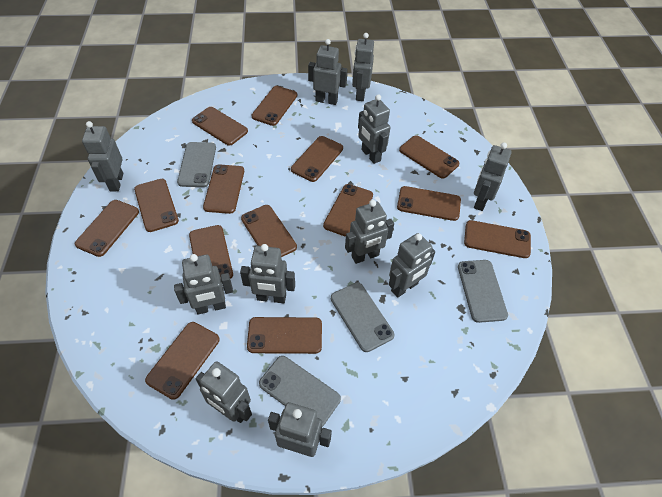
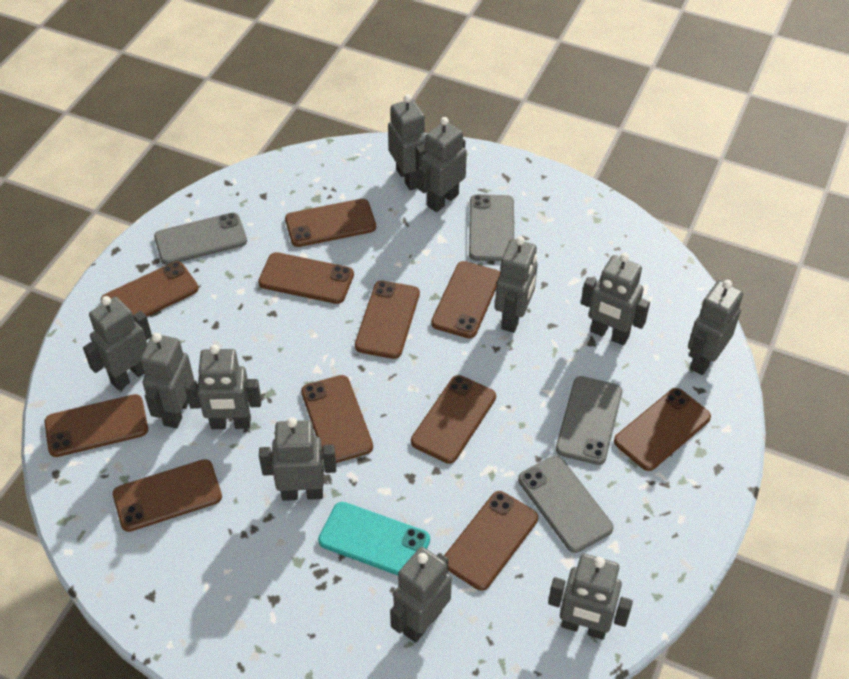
brown phone: 14 -> 11
turquoise phone: 0 -> 1

